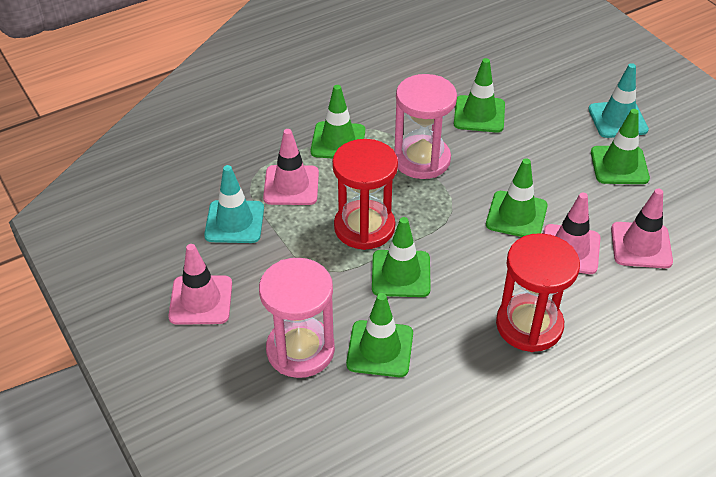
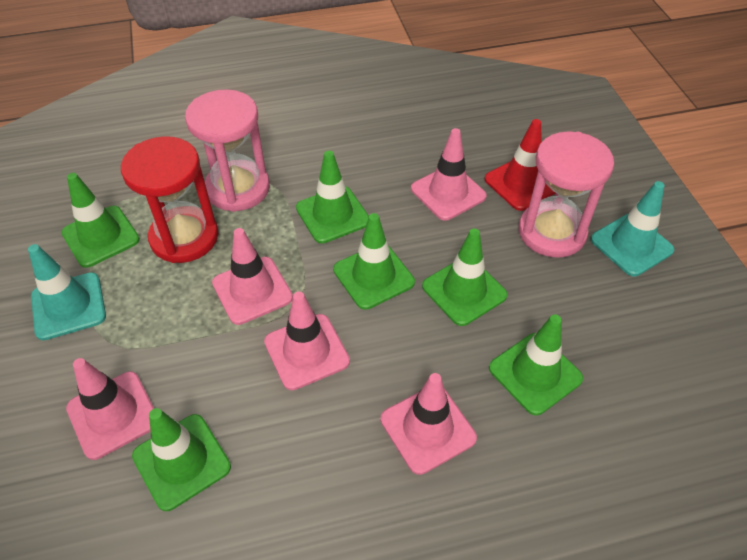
pink traffic cone: 4 -> 5
red hourglass: 2 -> 1
red traffic cone: 0 -> 1

